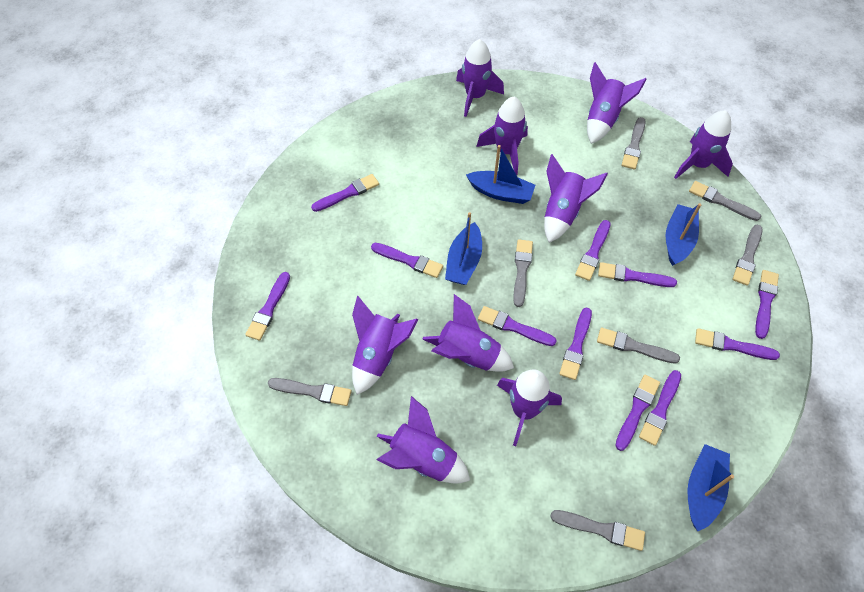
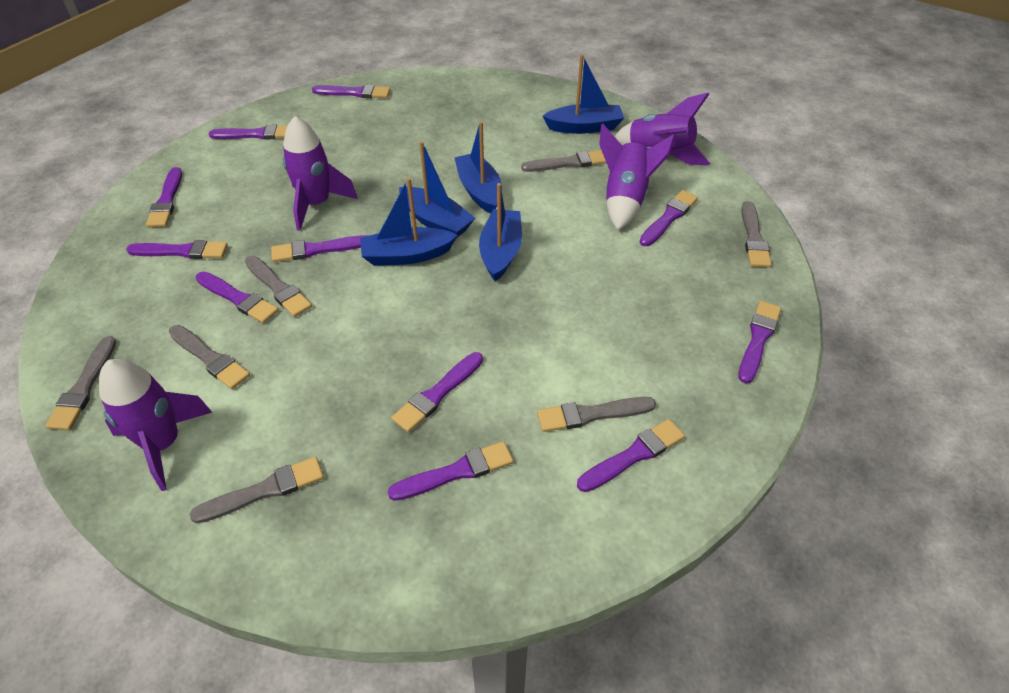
blue boat: 4 -> 5
purple rocket: 9 -> 4

